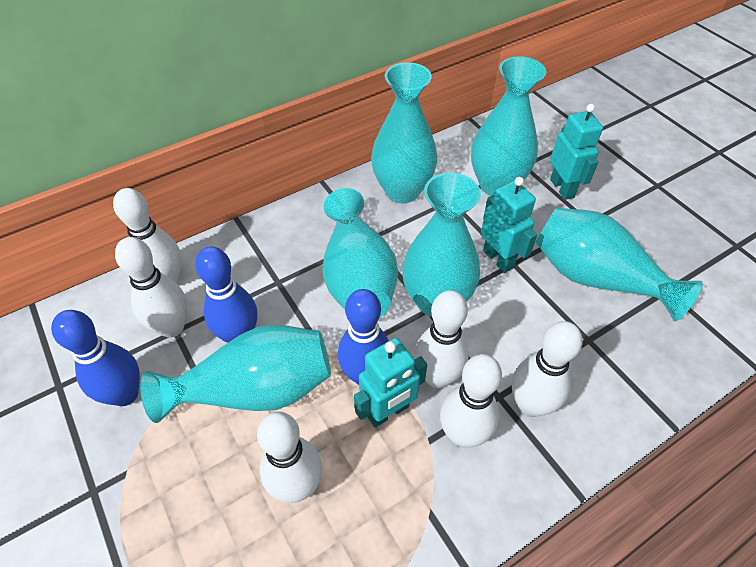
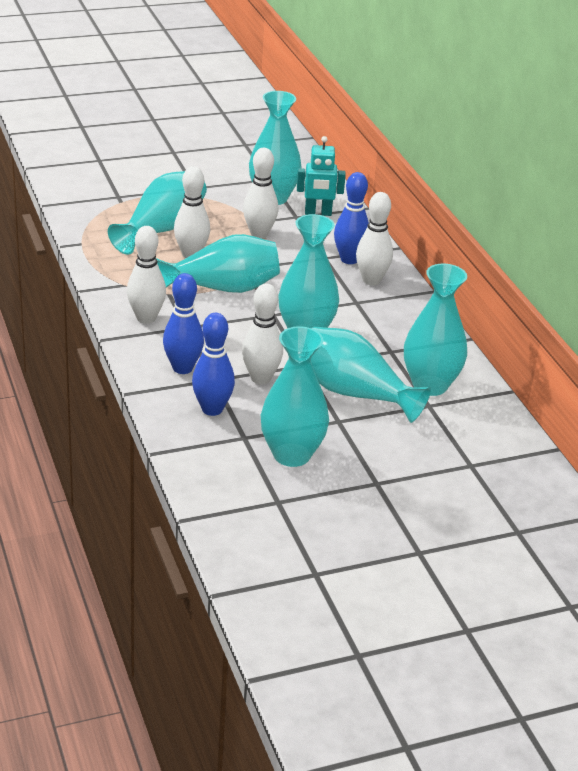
turquoise robot: 3 -> 1
turquoise vase: 6 -> 7
white bowling pin: 6 -> 5

